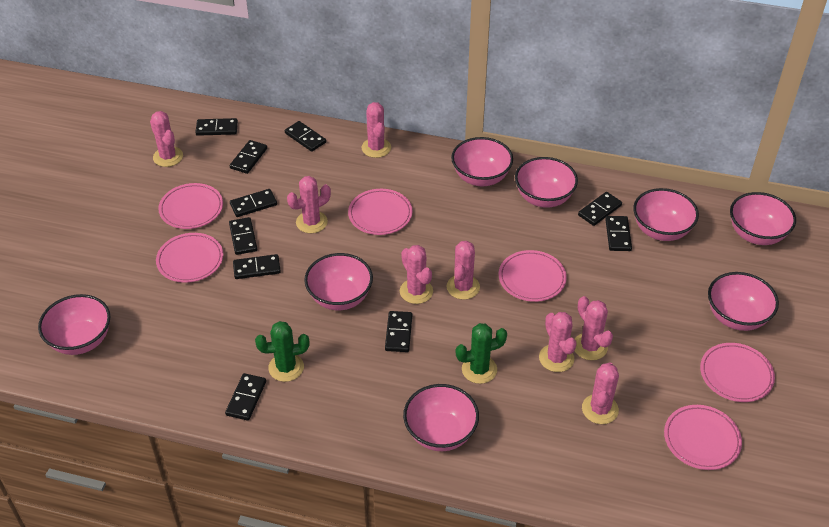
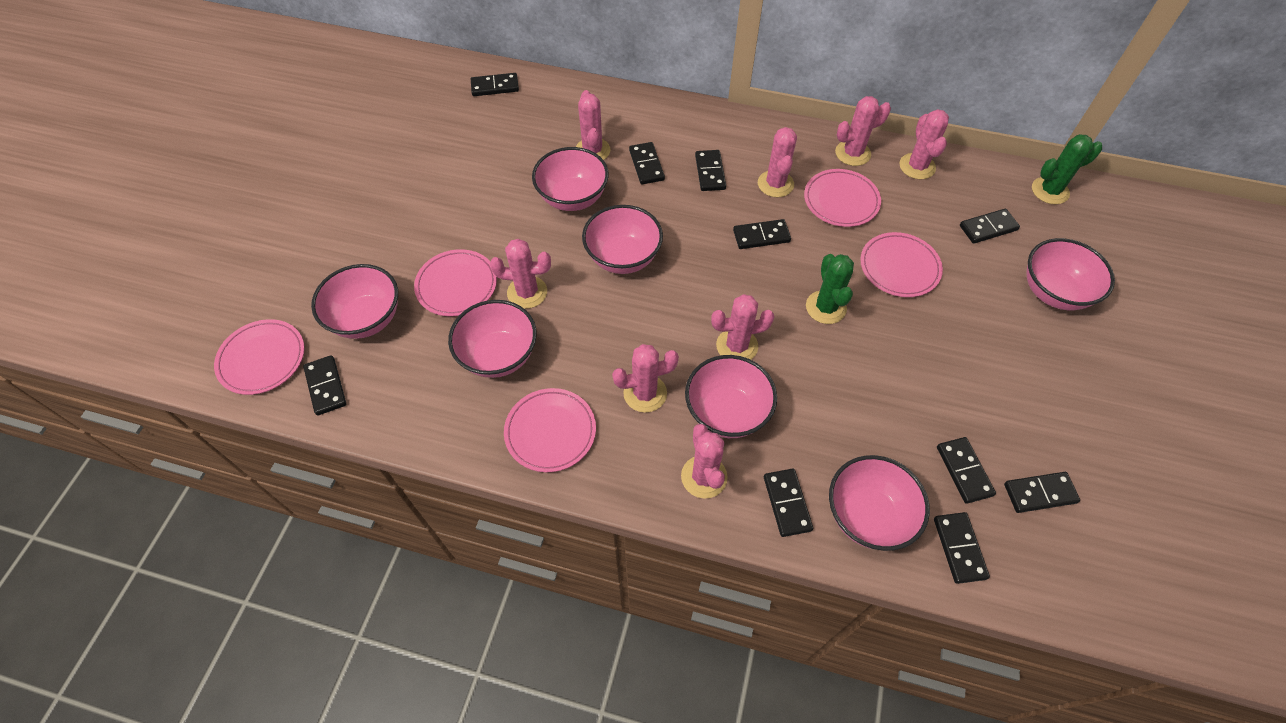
pink bowl: 8 -> 7
pink plate: 6 -> 5

